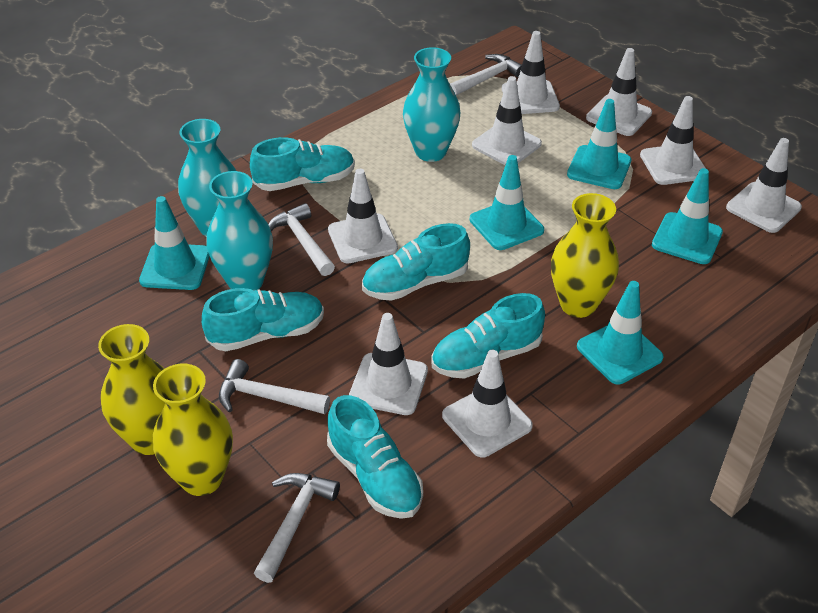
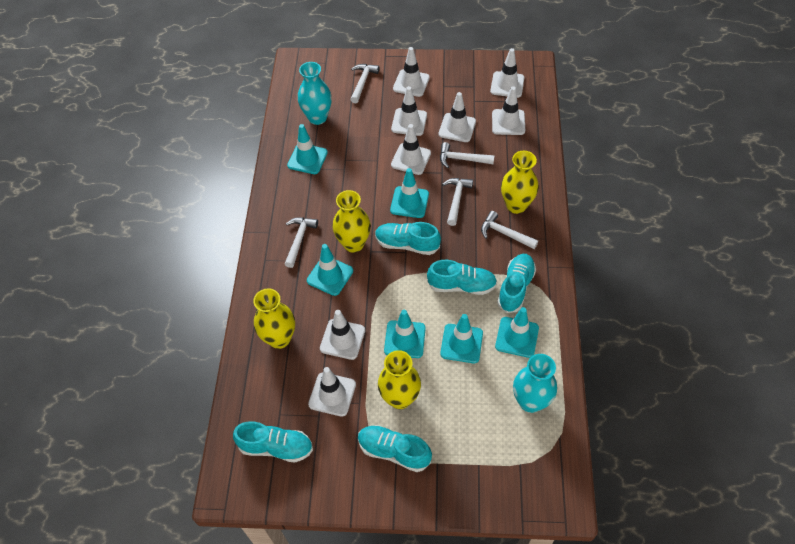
turquoise traffic cone: 5 -> 6
turquoise vase: 3 -> 2
white hammer: 4 -> 5
yellow vase: 3 -> 4

